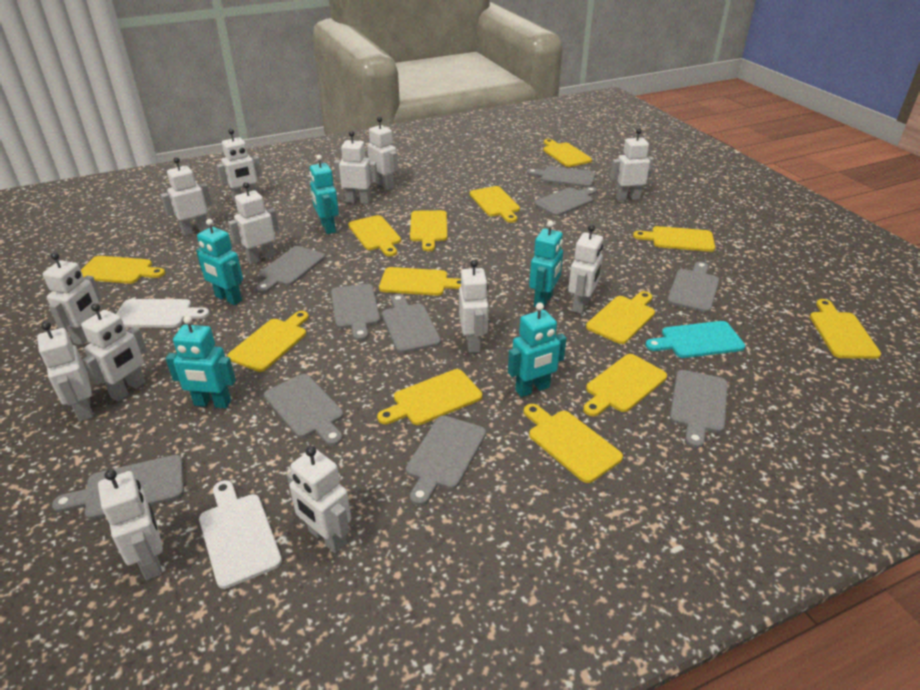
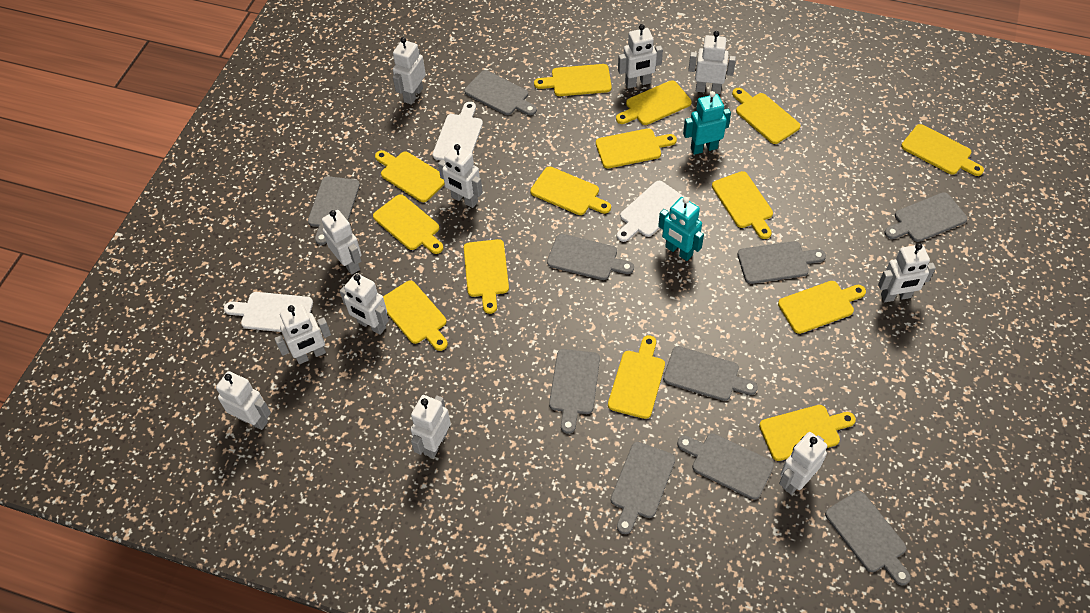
turquoise cutting board: 1 -> 0
turquoise robot: 5 -> 2
white cutting board: 2 -> 3
white robot: 13 -> 11
yellow cutting board: 13 -> 14

